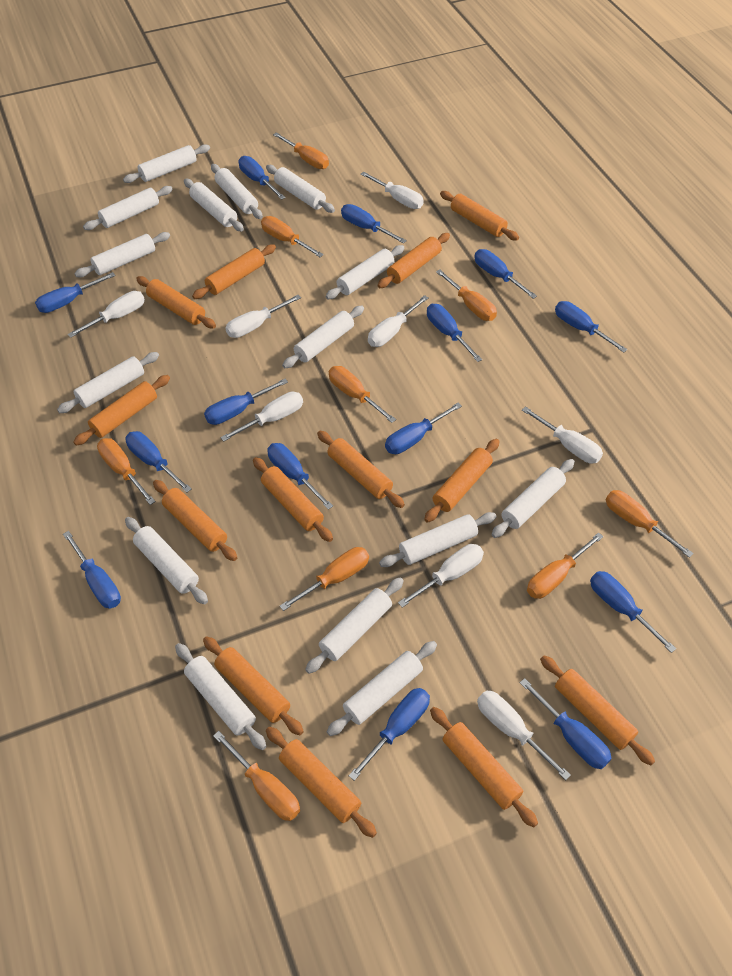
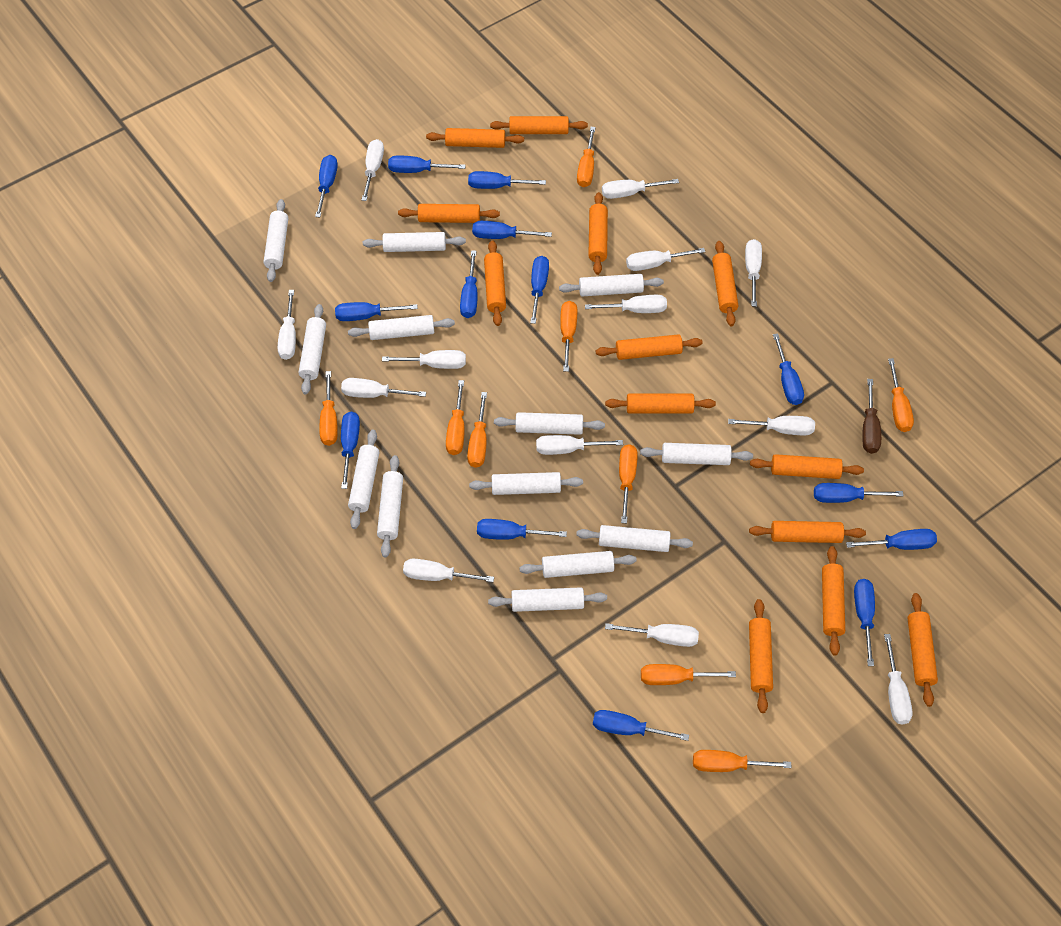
brown screwdriver: 0 -> 1
white rolling pin: 15 -> 13
white screwdriver: 8 -> 13

